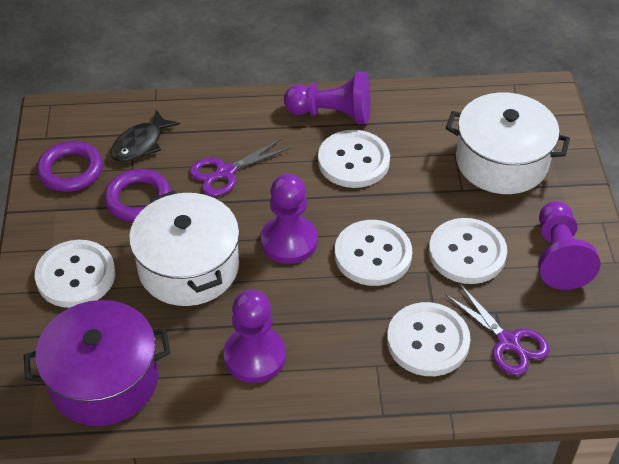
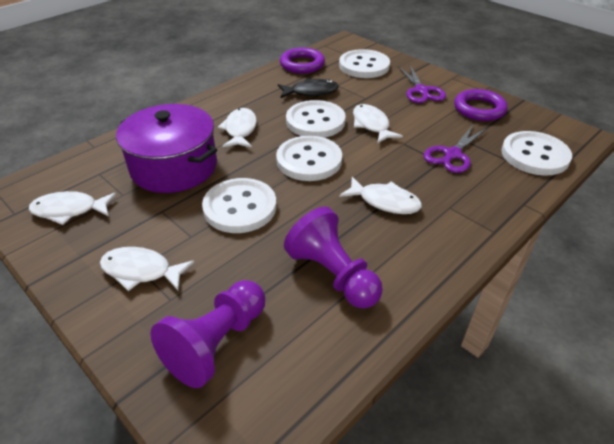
purple pawn: 4 -> 2
white fish: 0 -> 5
white pot: 2 -> 0

